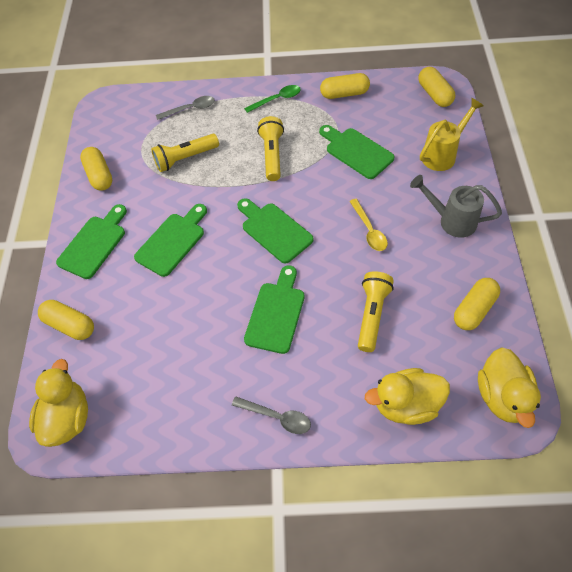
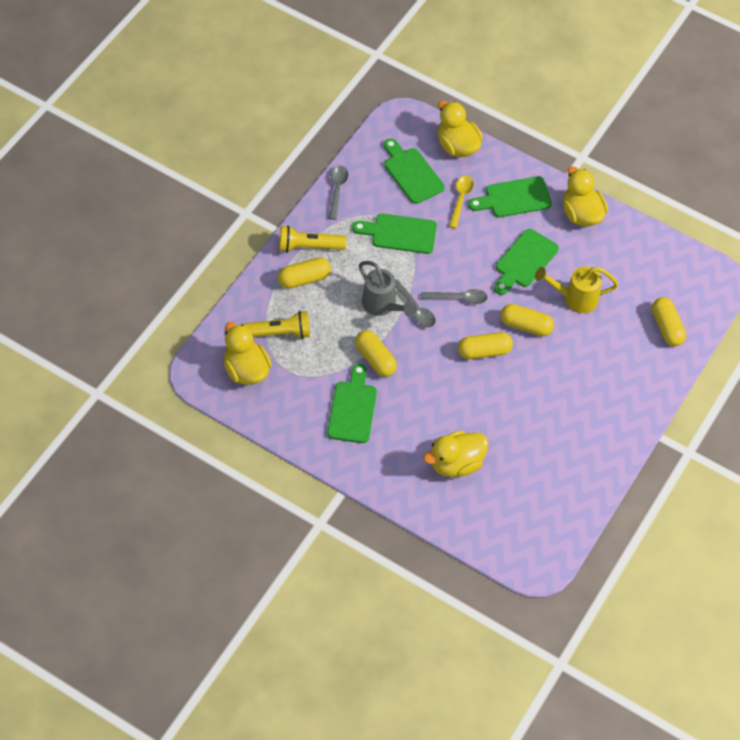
green spoon: 1 -> 0
grey spoon: 2 -> 3
yellow duck: 3 -> 4
yellow flashlight: 3 -> 2

